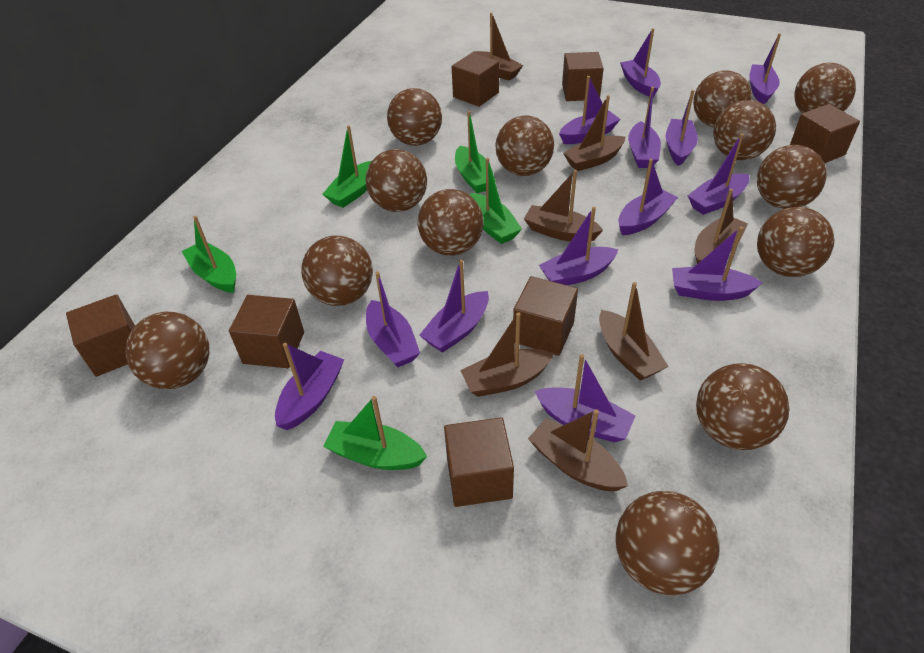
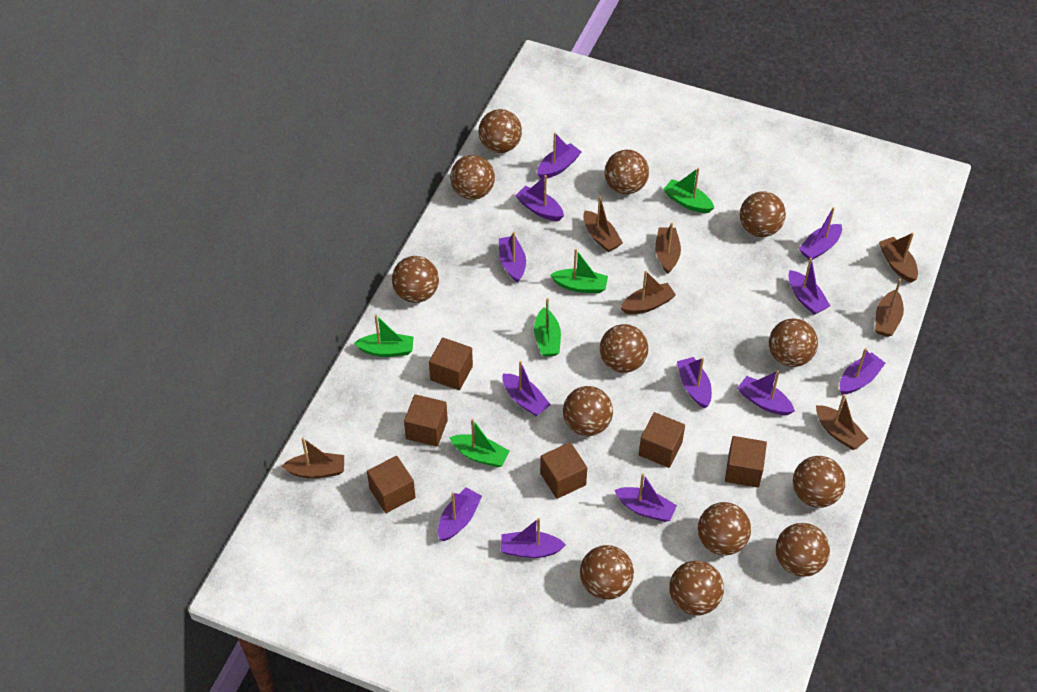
brown cube: 7 -> 6
purple boat: 13 -> 12

